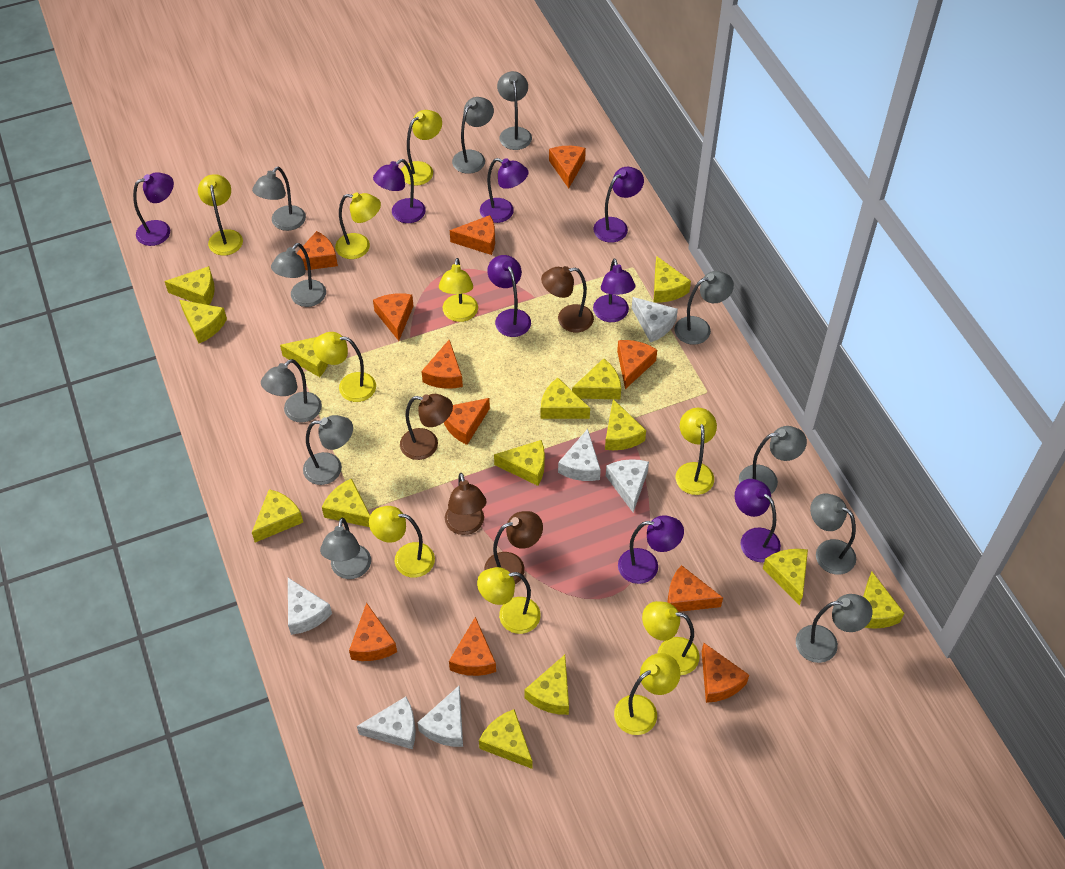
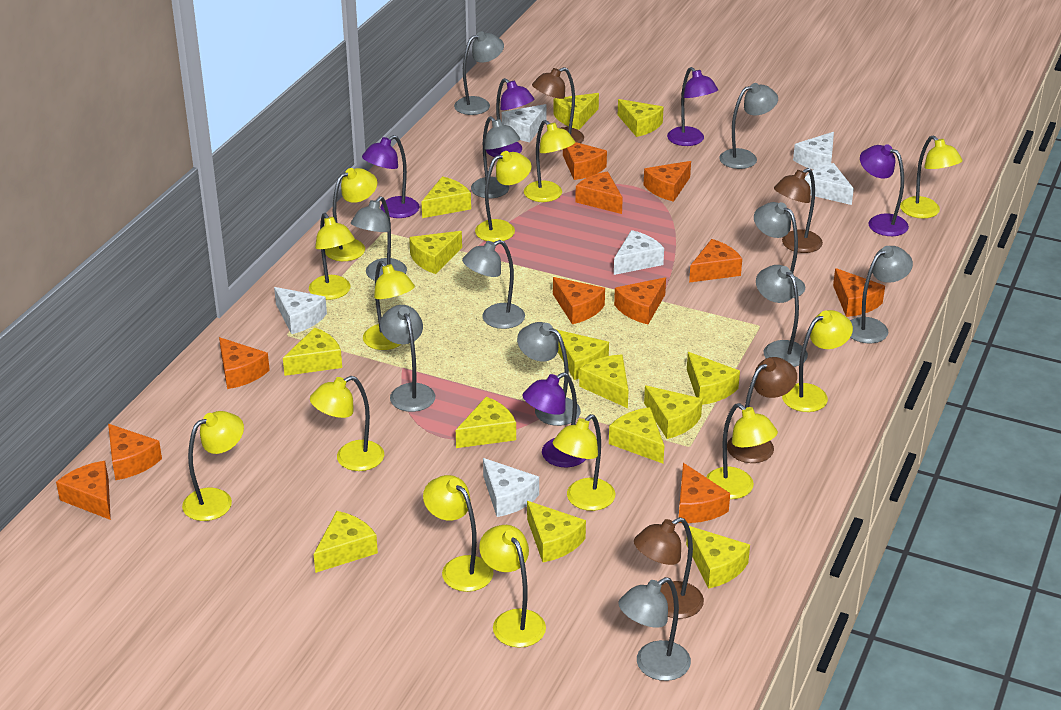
purple lamp: 8 -> 5
yellow lamp: 10 -> 13

